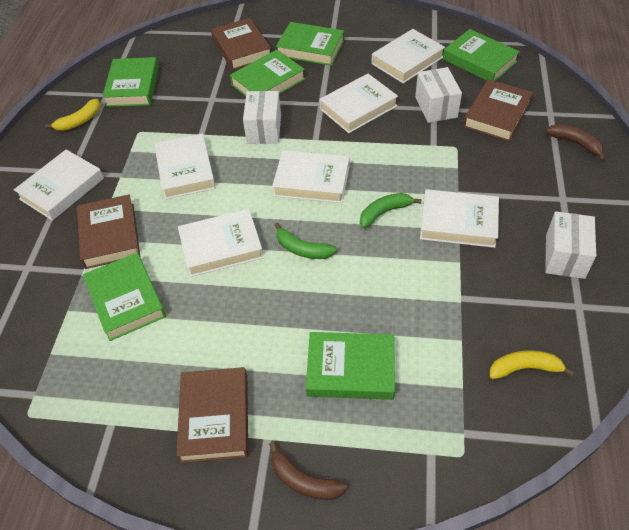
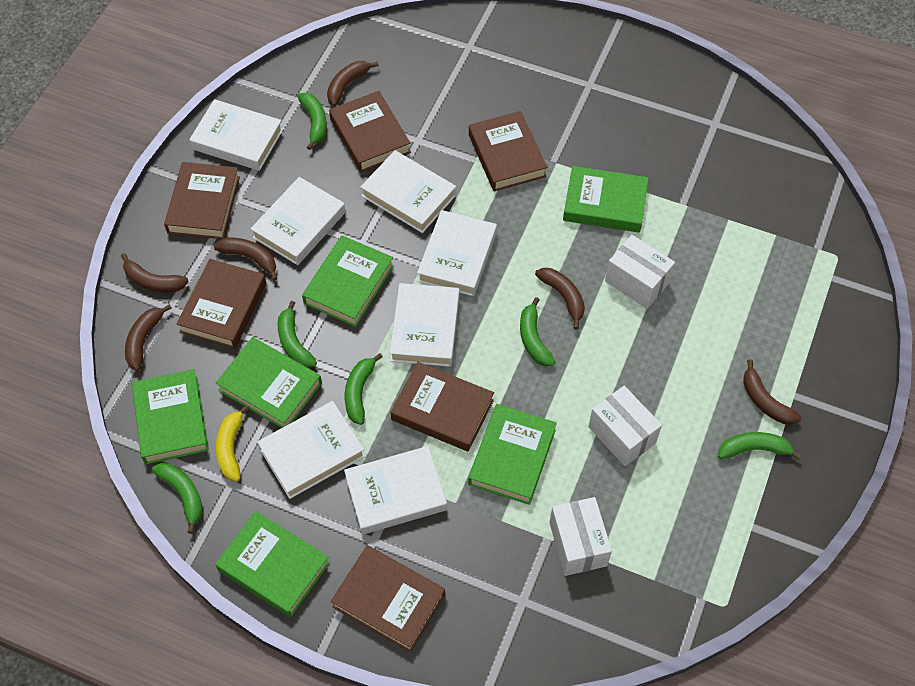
brown banana: 2 -> 6
brown book: 4 -> 6
green banana: 2 -> 6
yellow banana: 2 -> 1

